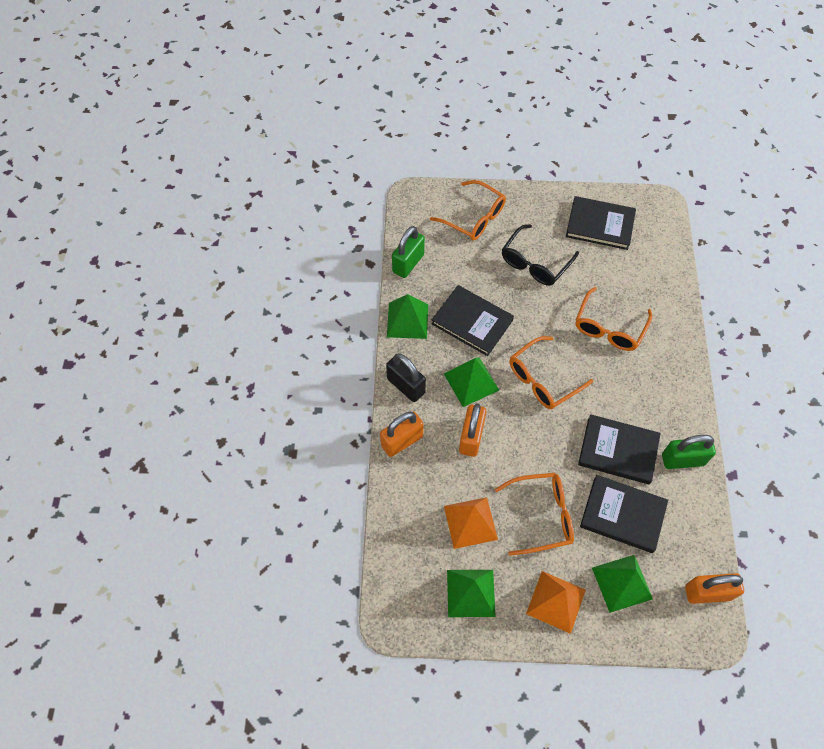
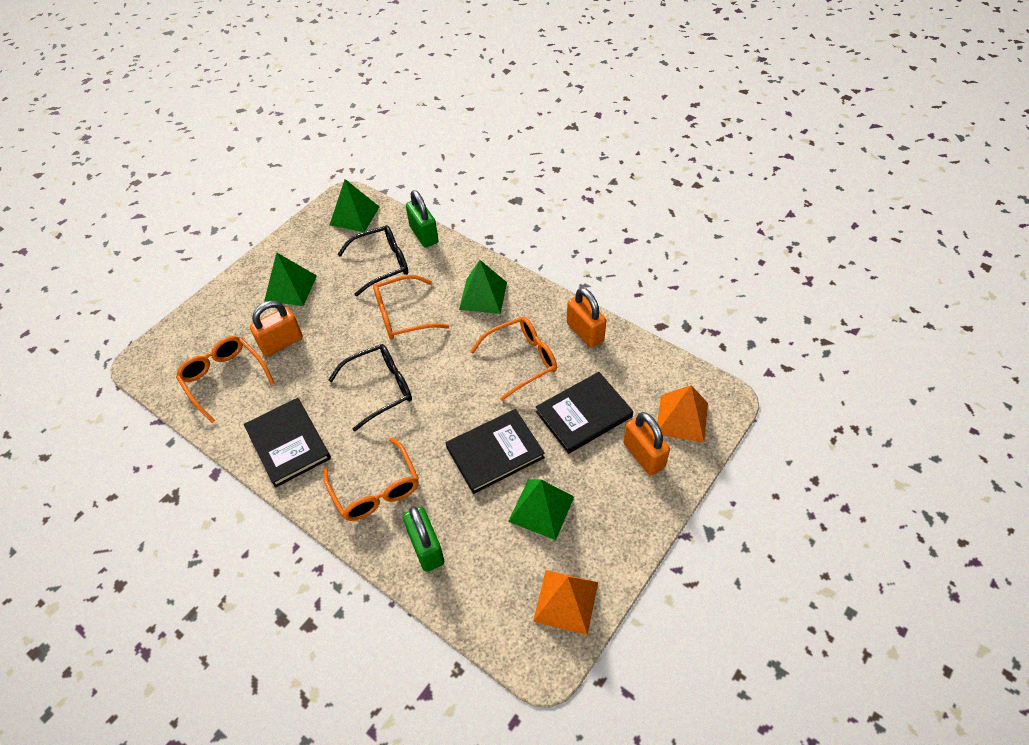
black book: 4 -> 3
black glasses: 1 -> 2
black padlock: 1 -> 0

